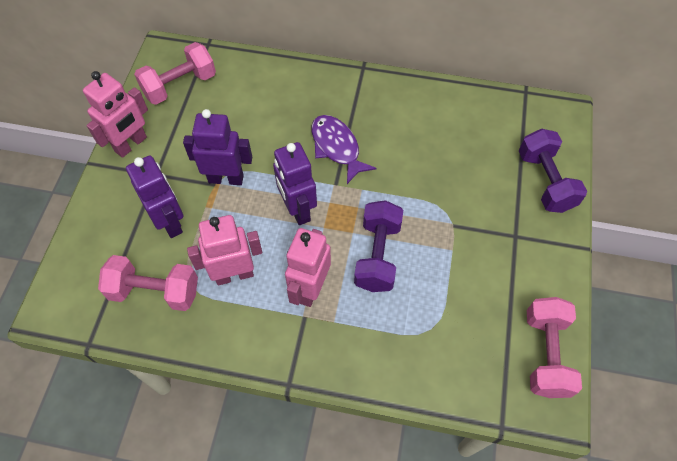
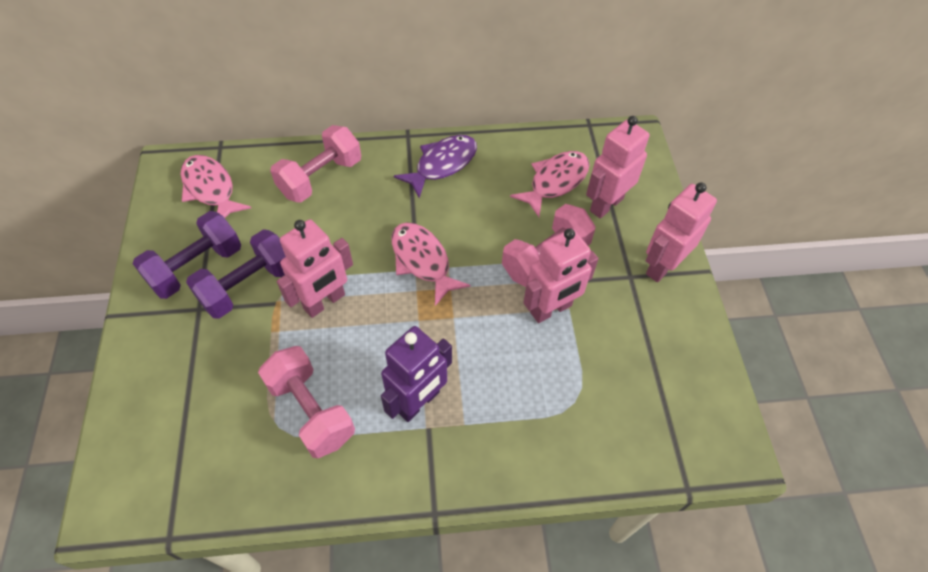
pink fish: 0 -> 3
pink robot: 3 -> 4
purple robot: 3 -> 1

